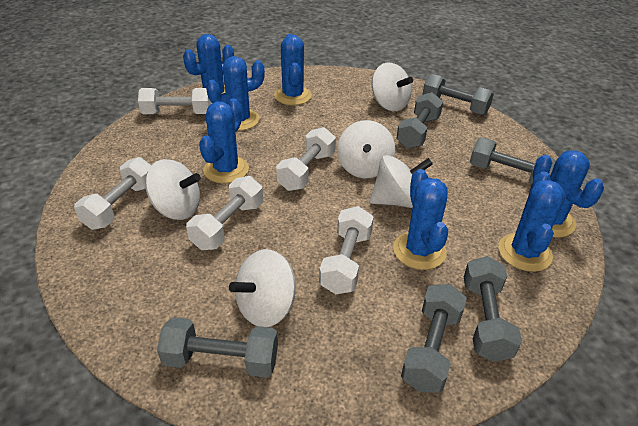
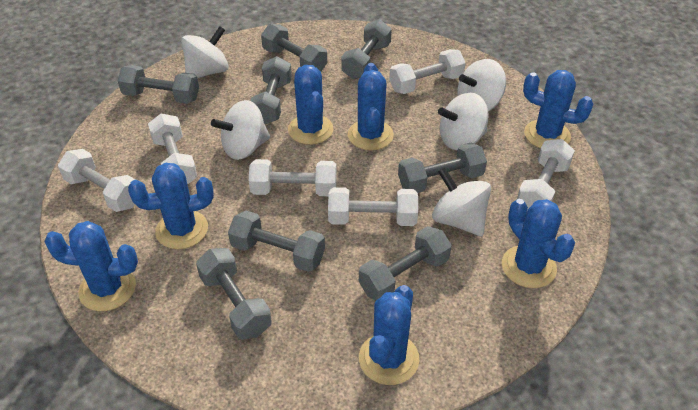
grey dumbbell: 6 -> 8
white dumbbell: 5 -> 6

